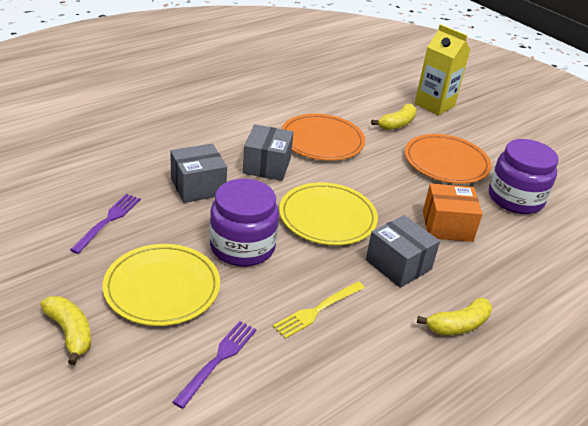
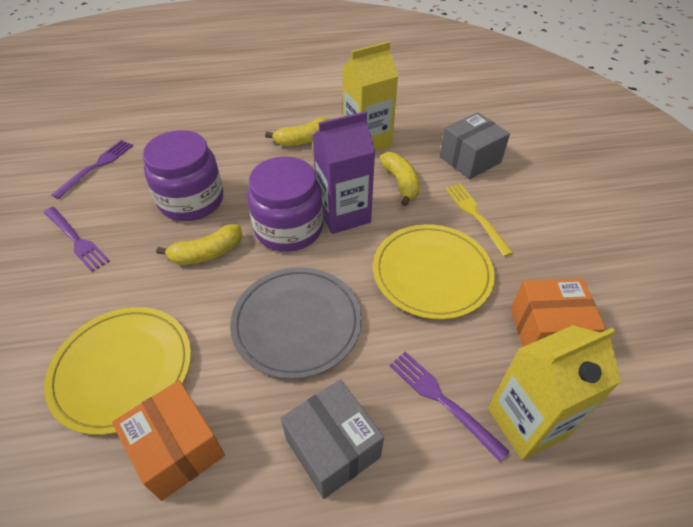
grey box: 3 -> 2
grey plate: 0 -> 1
orange box: 1 -> 2
orange plate: 2 -> 0
purple carton: 0 -> 1
purple fork: 2 -> 3
yellow carton: 1 -> 2

